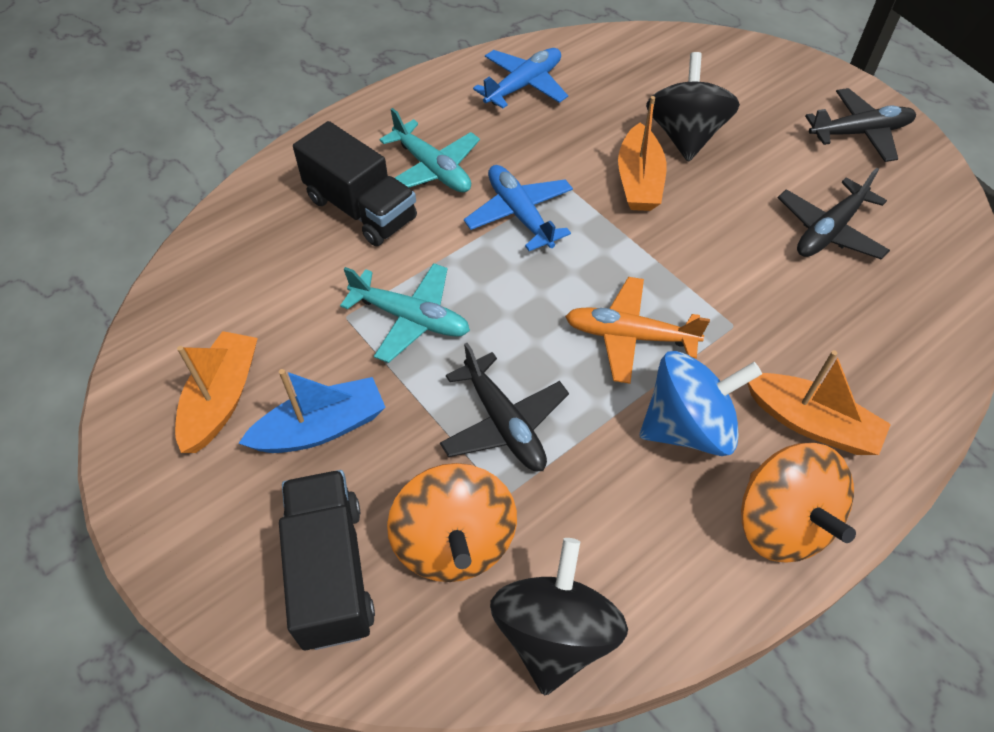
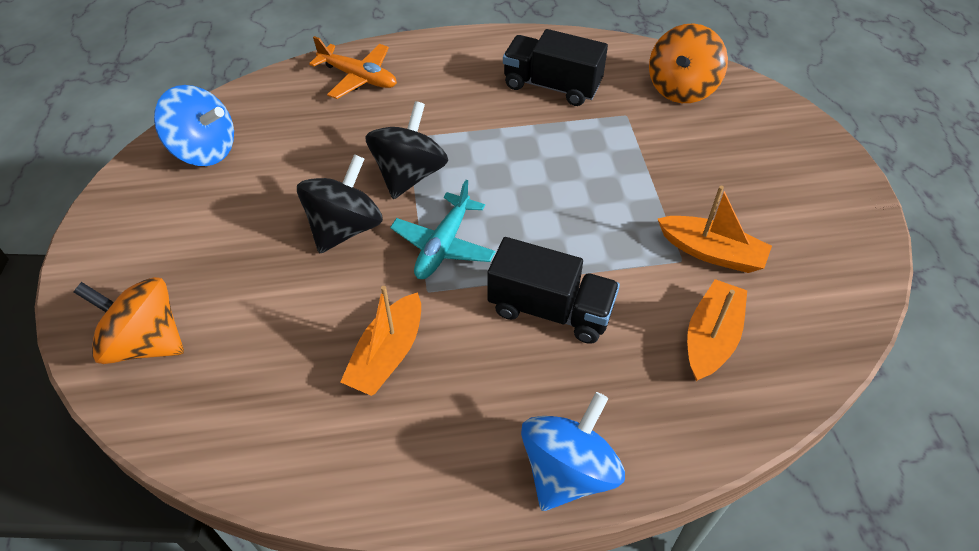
black plane: 3 -> 0
blue boat: 1 -> 0
blue plane: 2 -> 0
blue spinning top: 1 -> 2
turquoise plane: 2 -> 1

